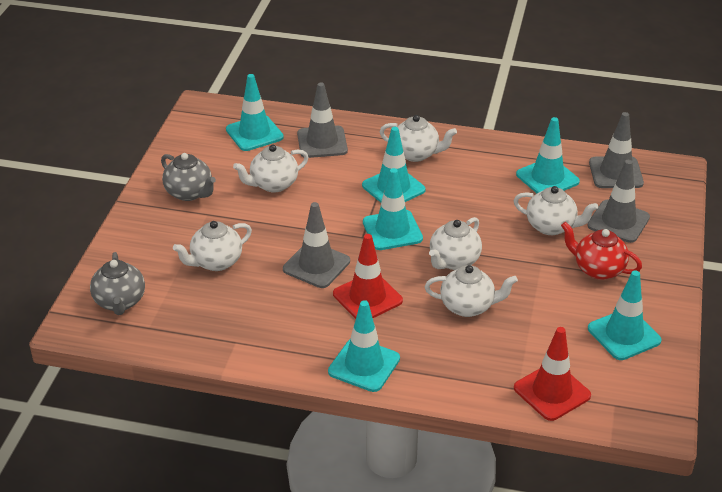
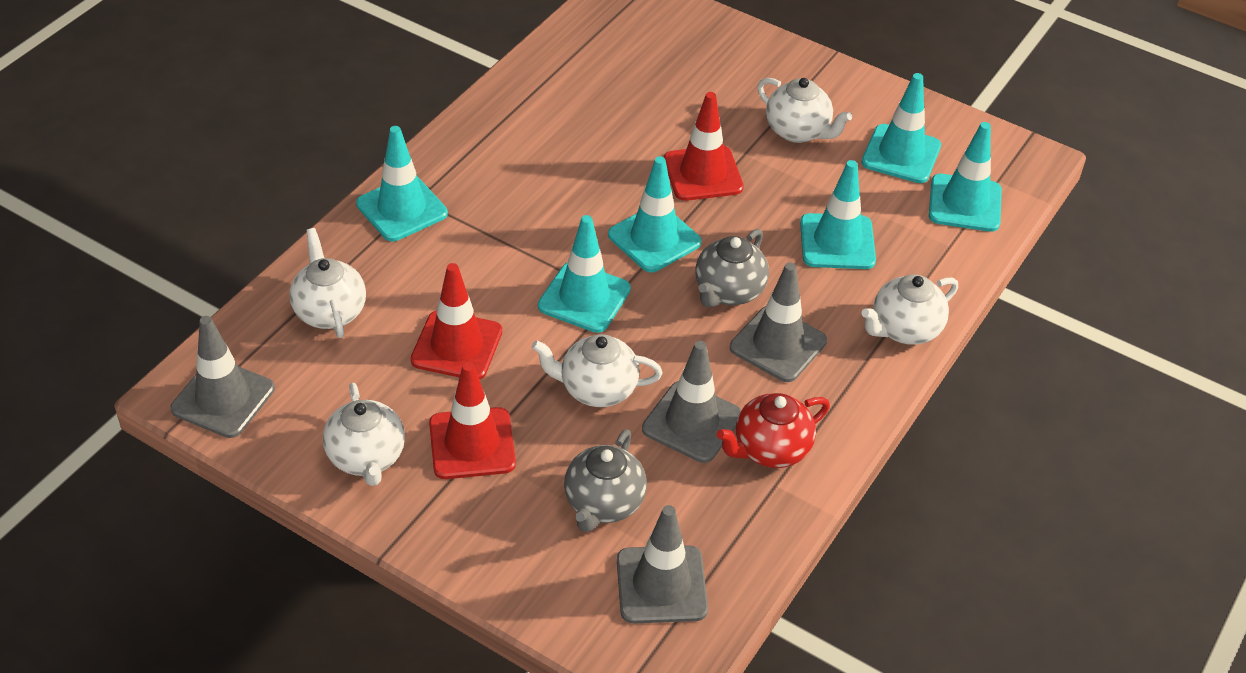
red traffic cone: 2 -> 3
white teapot: 6 -> 5

